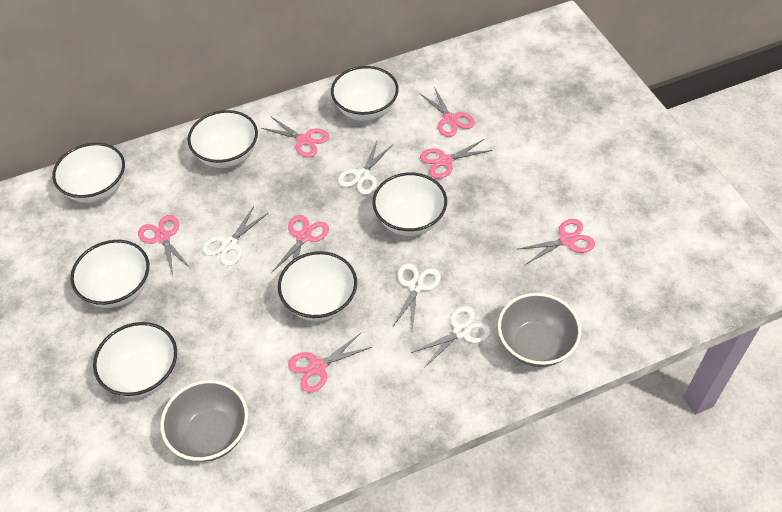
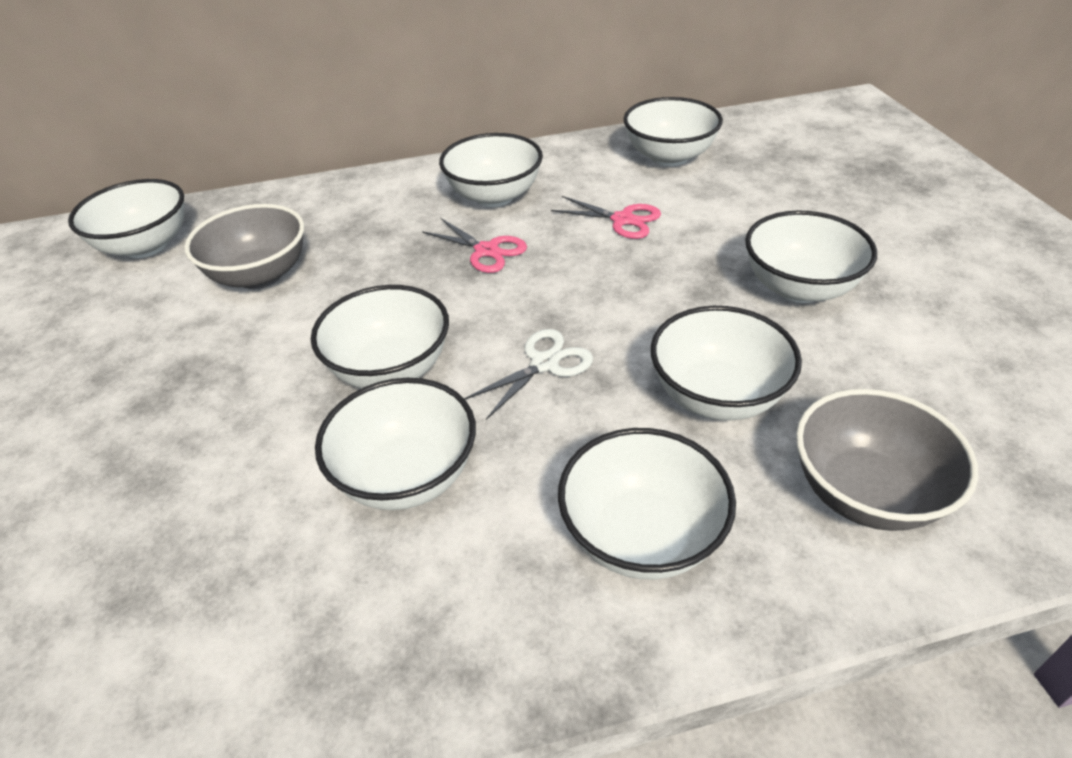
pink scissors: 7 -> 2
white bowl: 7 -> 8
white scissors: 4 -> 1

